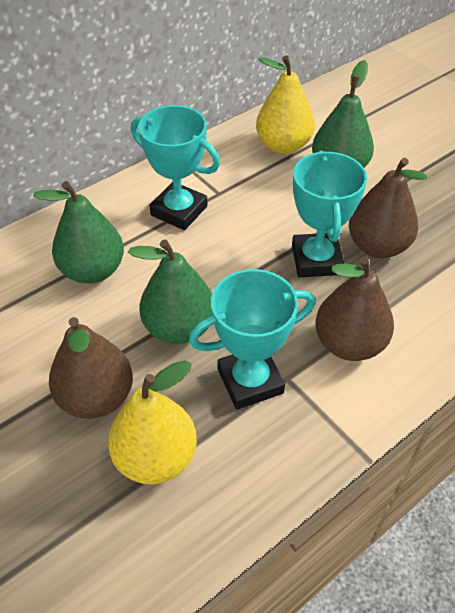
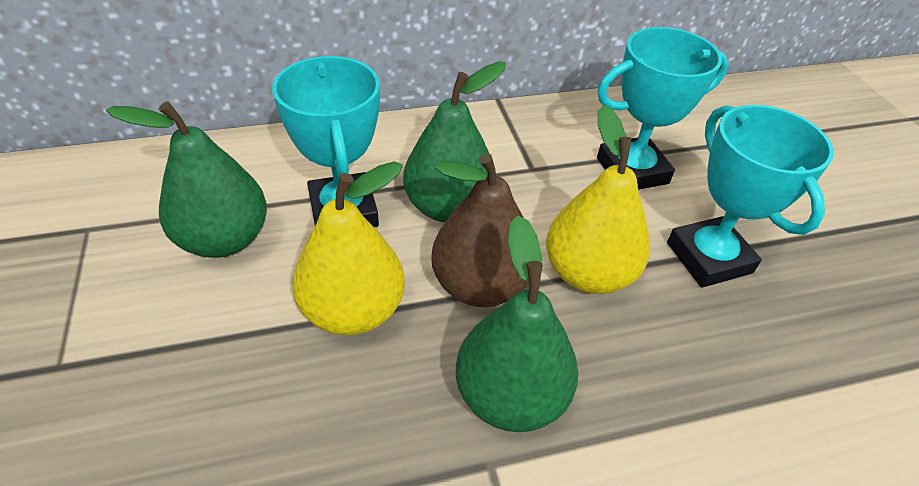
brown pear: 3 -> 1

